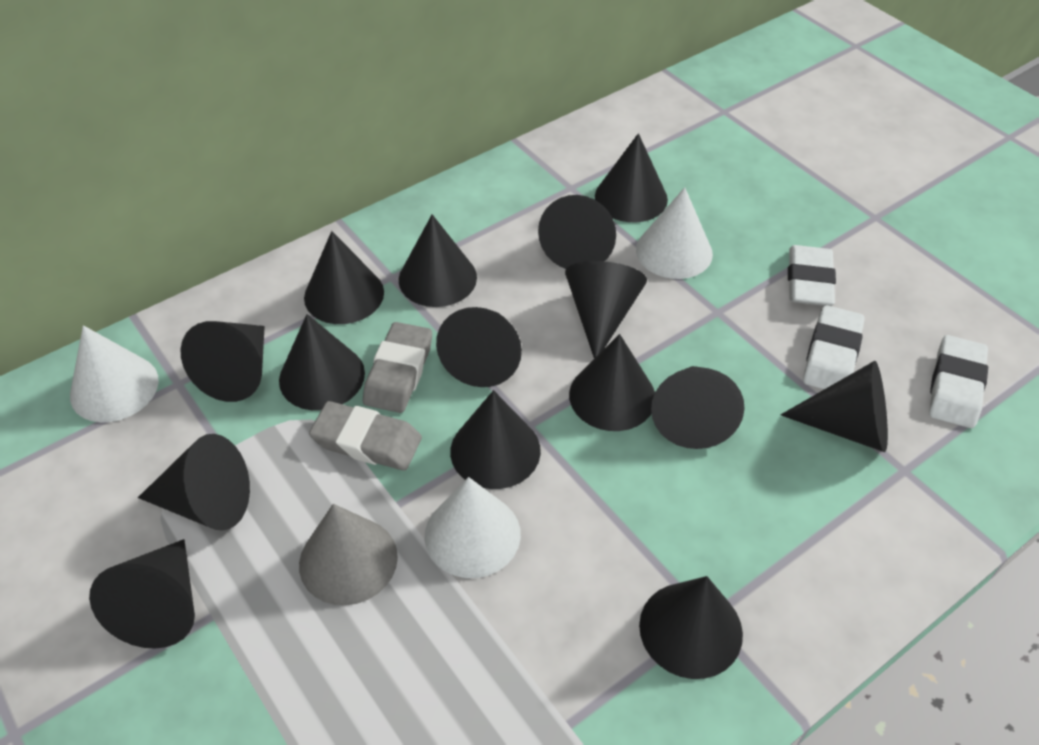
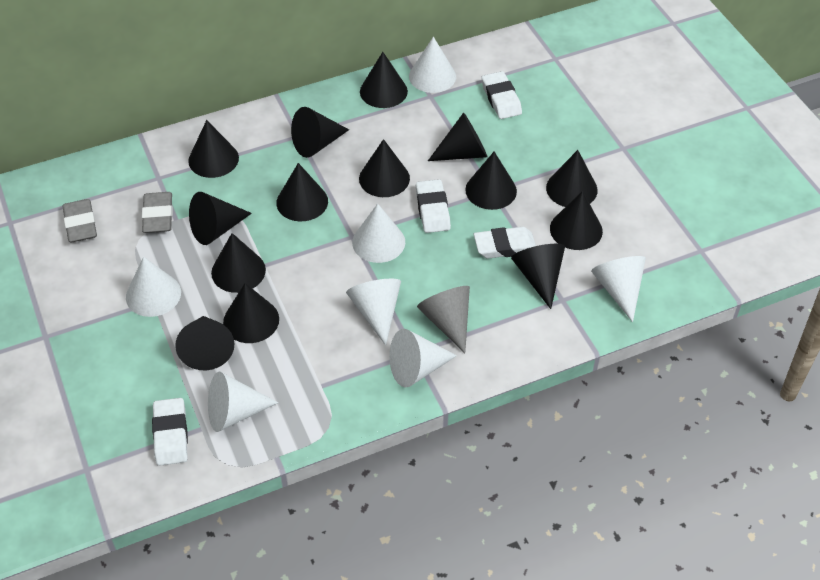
black cone: 15 -> 14
white cone: 3 -> 7
white eraser: 3 -> 4

